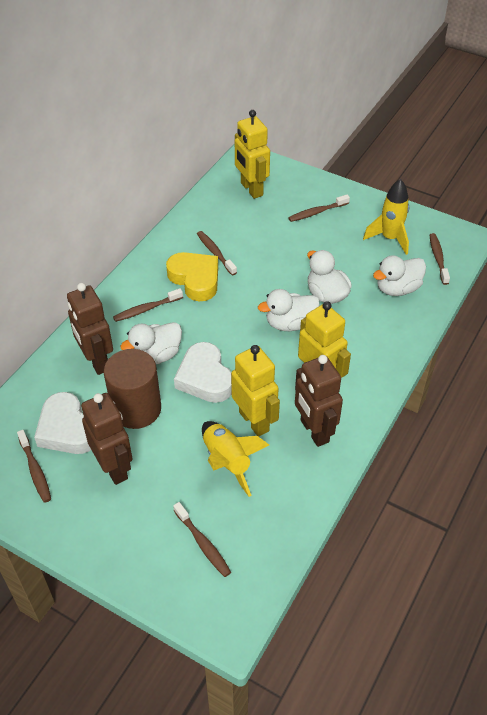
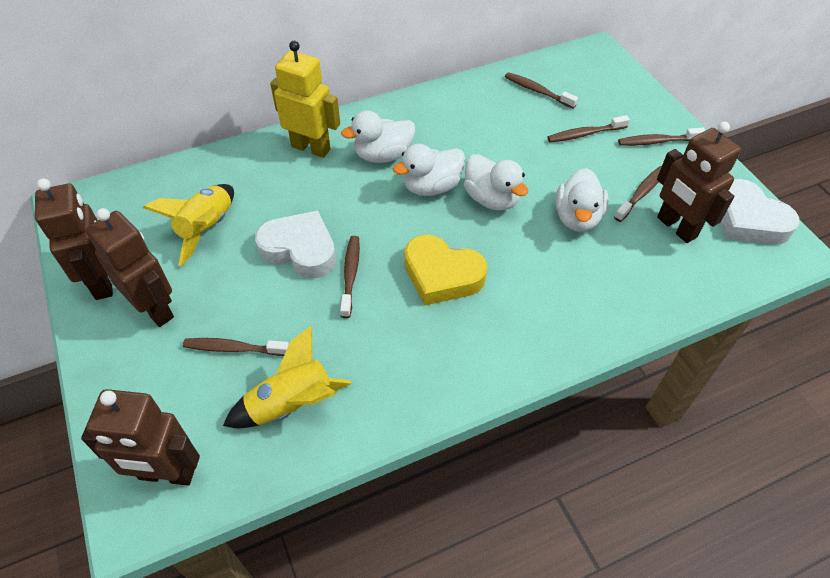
brown cylinder: 1 -> 0
brown robot: 3 -> 4
yellow robot: 3 -> 1

